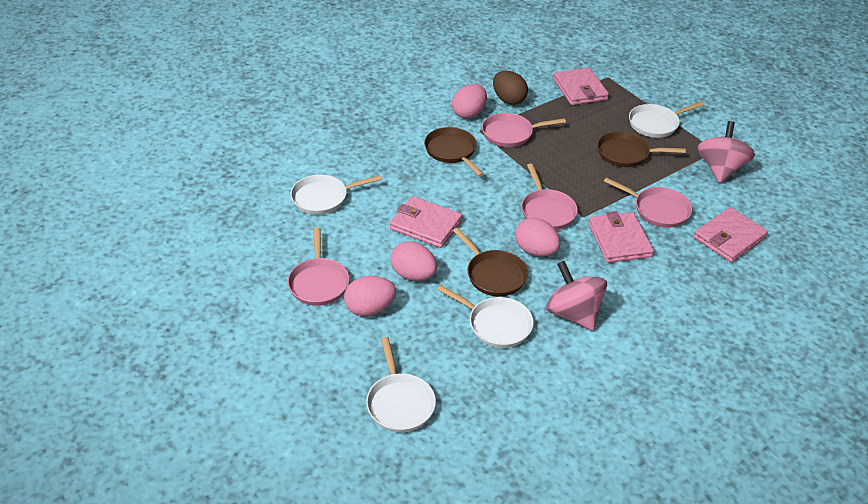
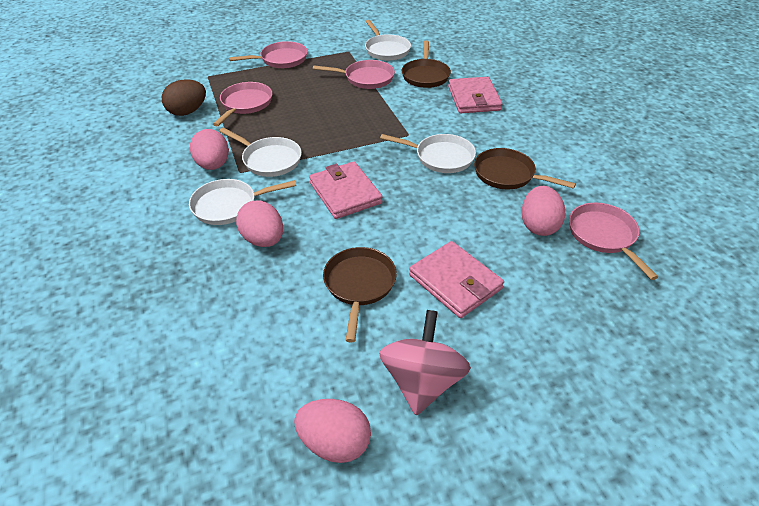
pink spinning top: 2 -> 1
pink wallet: 4 -> 3

